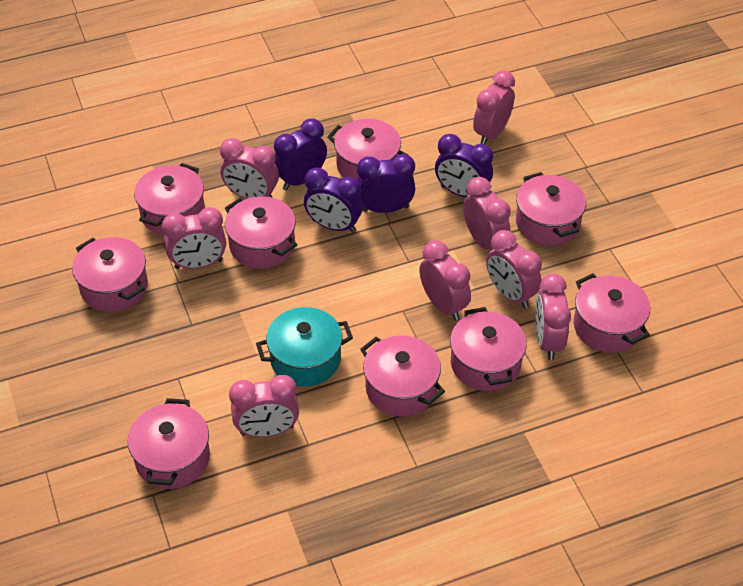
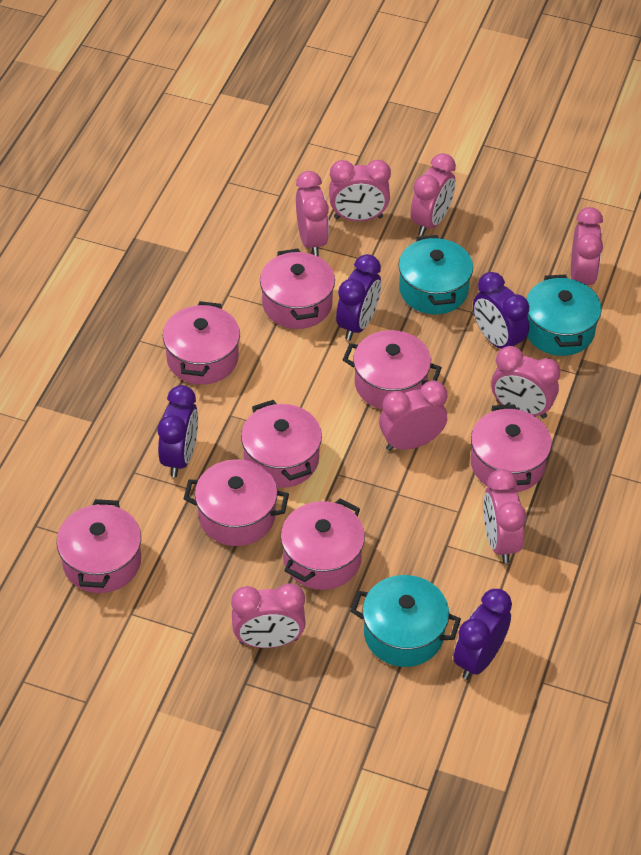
pink pot: 9 -> 8
turquoise pot: 1 -> 3

